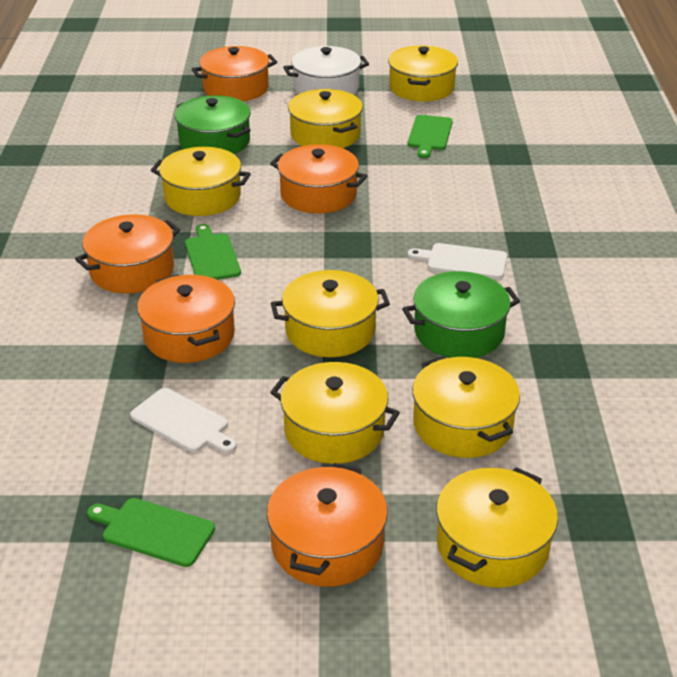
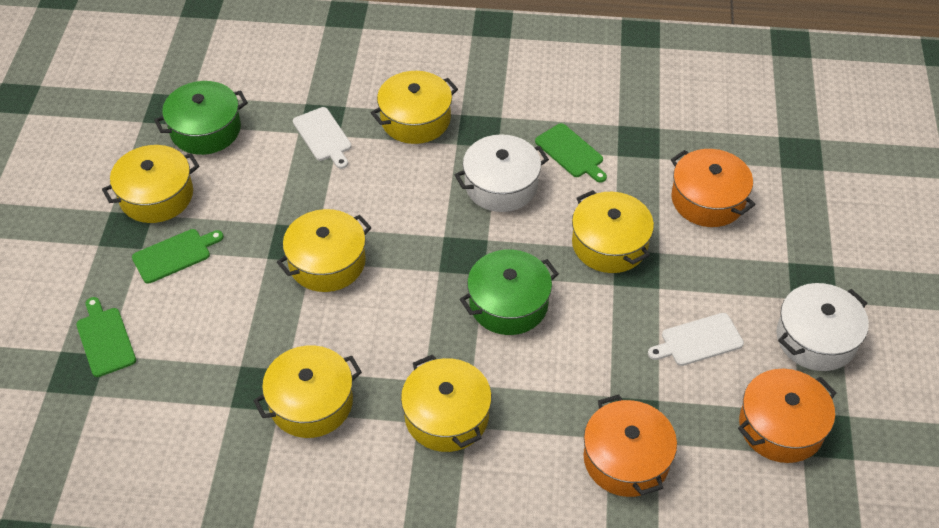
orange pot: 5 -> 3
white pot: 1 -> 2
yellow pot: 7 -> 6

